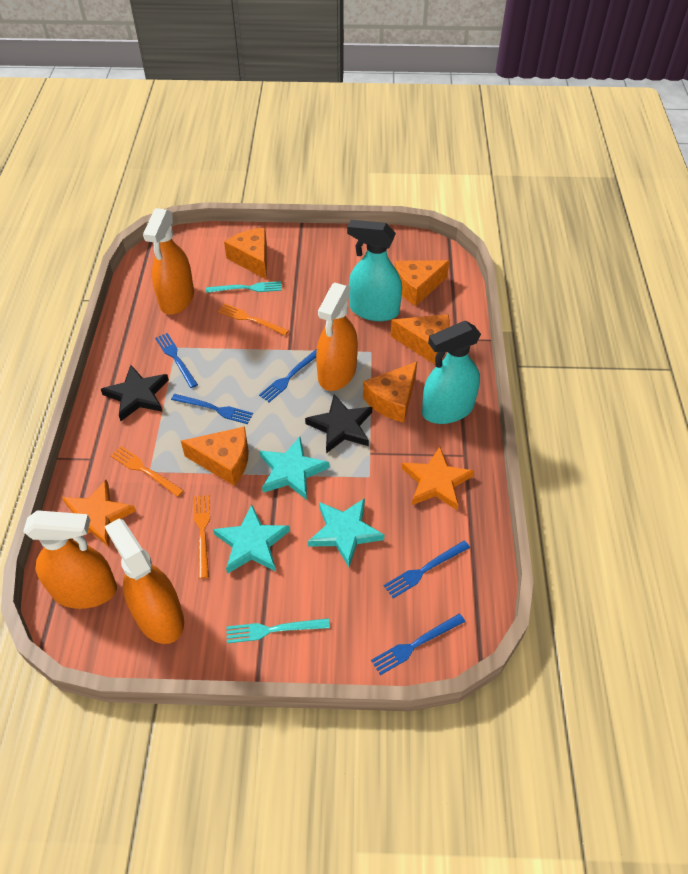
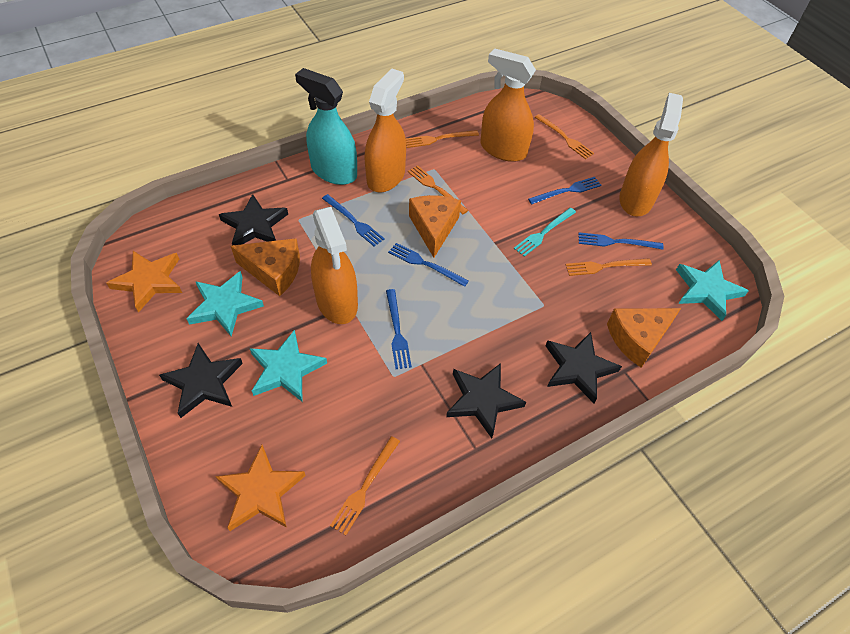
black star: 2 -> 4
orange cheese: 5 -> 3
orange fork: 3 -> 5
turquoise fork: 2 -> 1
turquoise spray bottle: 2 -> 1

